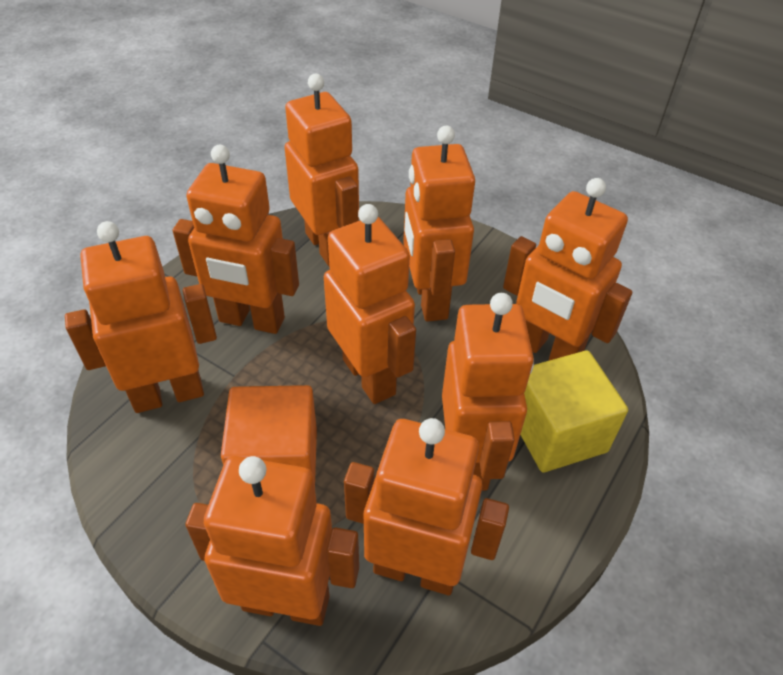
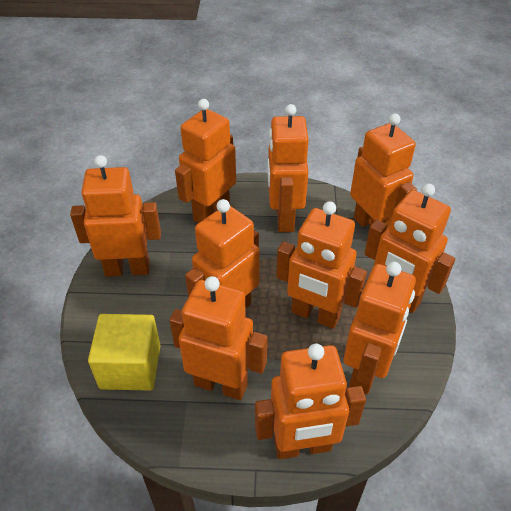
orange cube: 1 -> 0
orange robot: 9 -> 10

